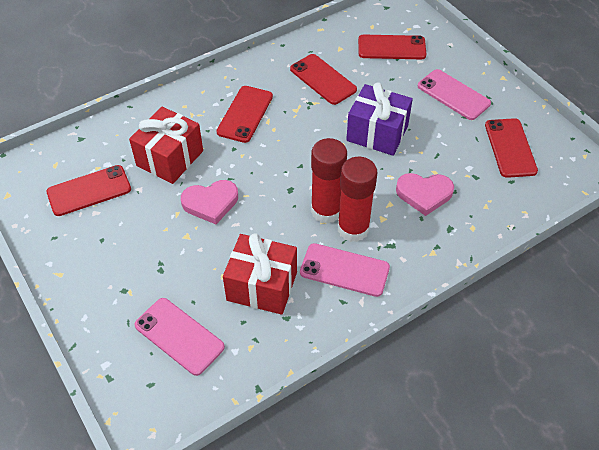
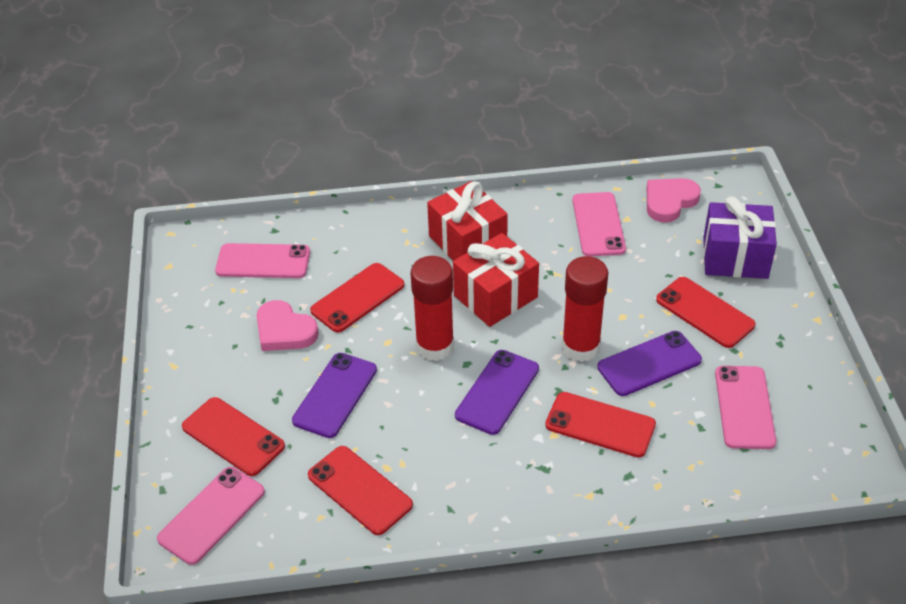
pink phone: 3 -> 4
purple phone: 0 -> 3

